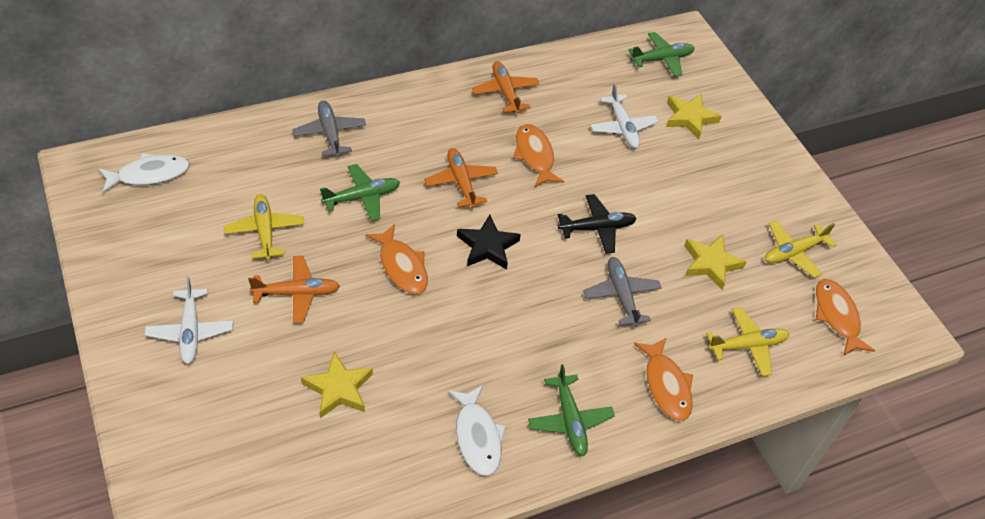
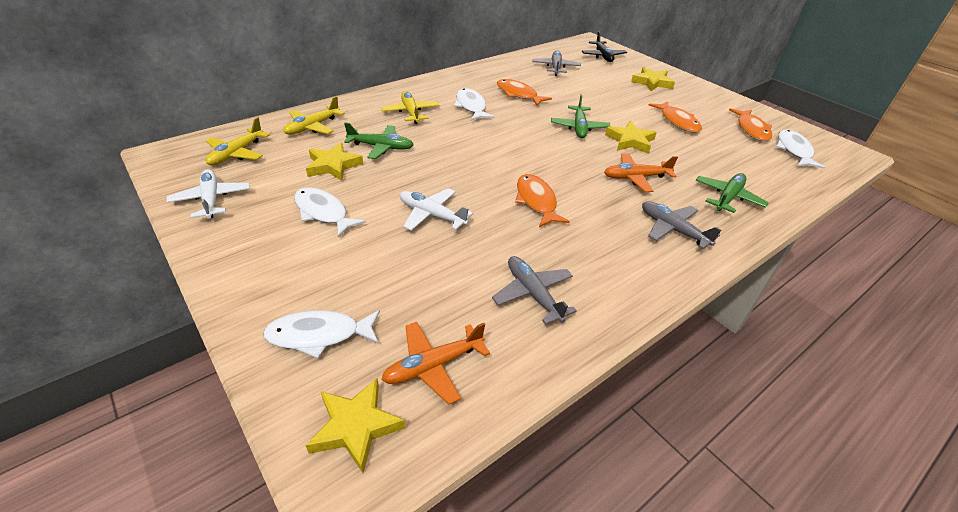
black star: 1 -> 0
grey plane: 2 -> 3
orange plane: 3 -> 2
white fish: 2 -> 4
yellow star: 3 -> 4

